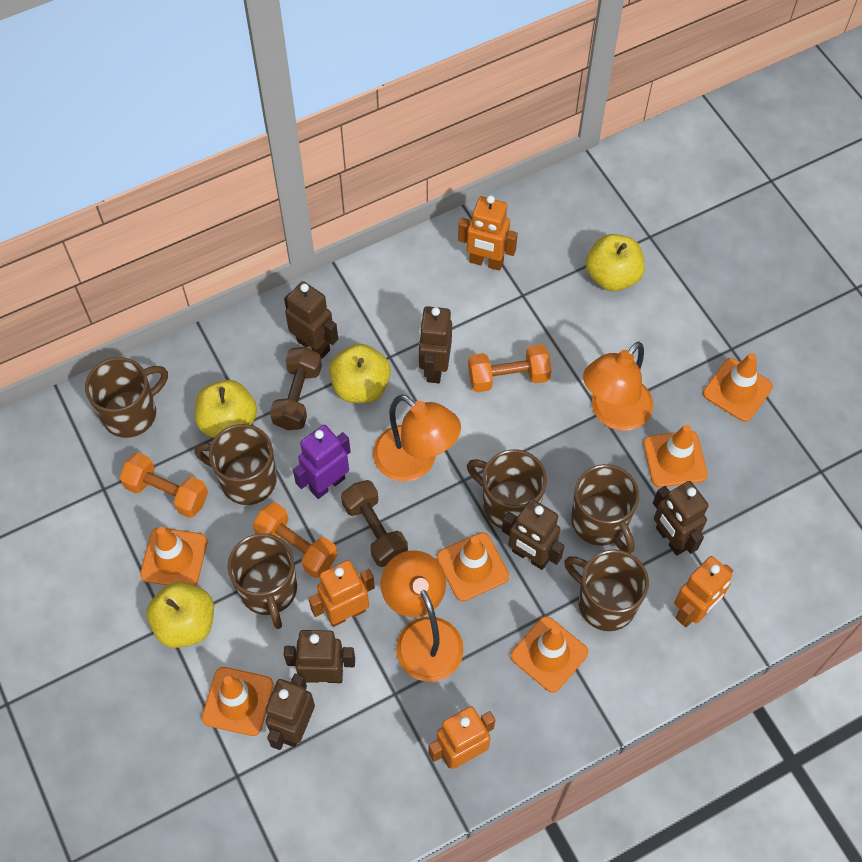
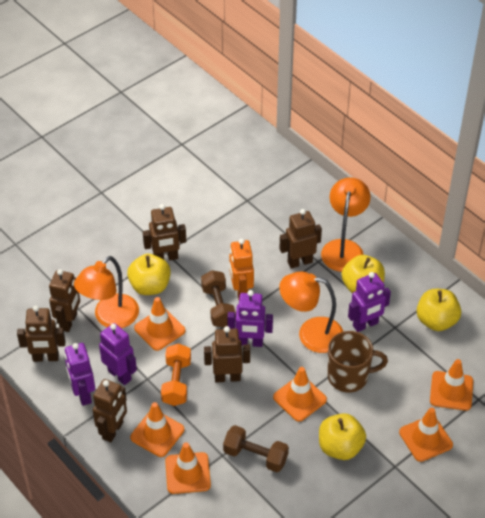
brown mug: 6 -> 1
orange dumbbell: 3 -> 1
orange robot: 4 -> 1
purple robot: 1 -> 4

